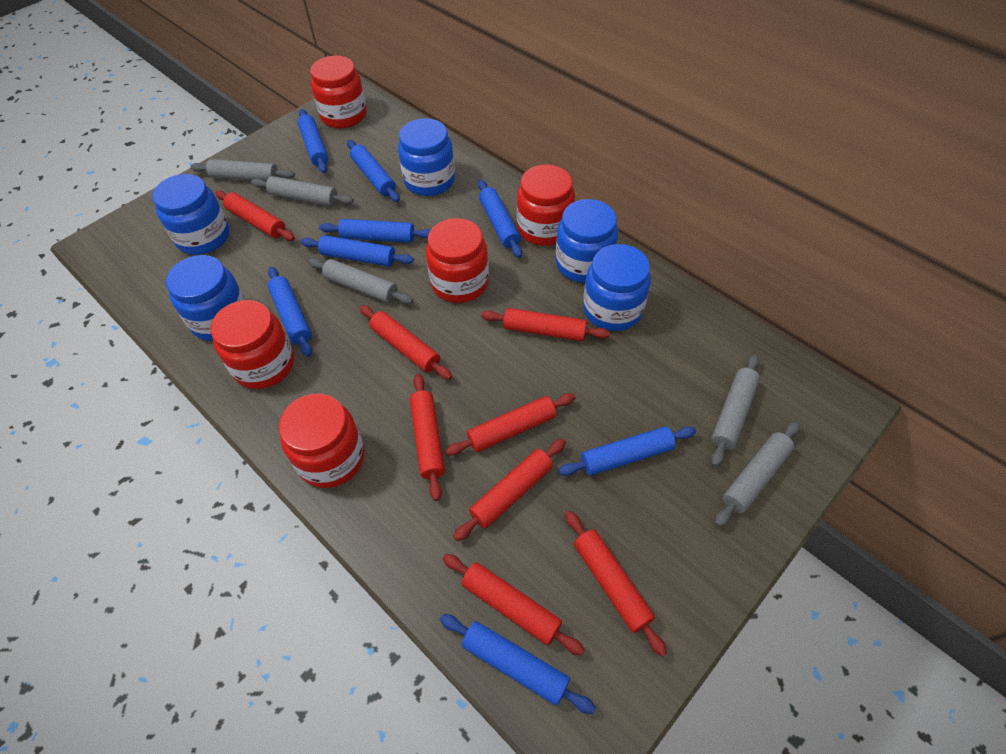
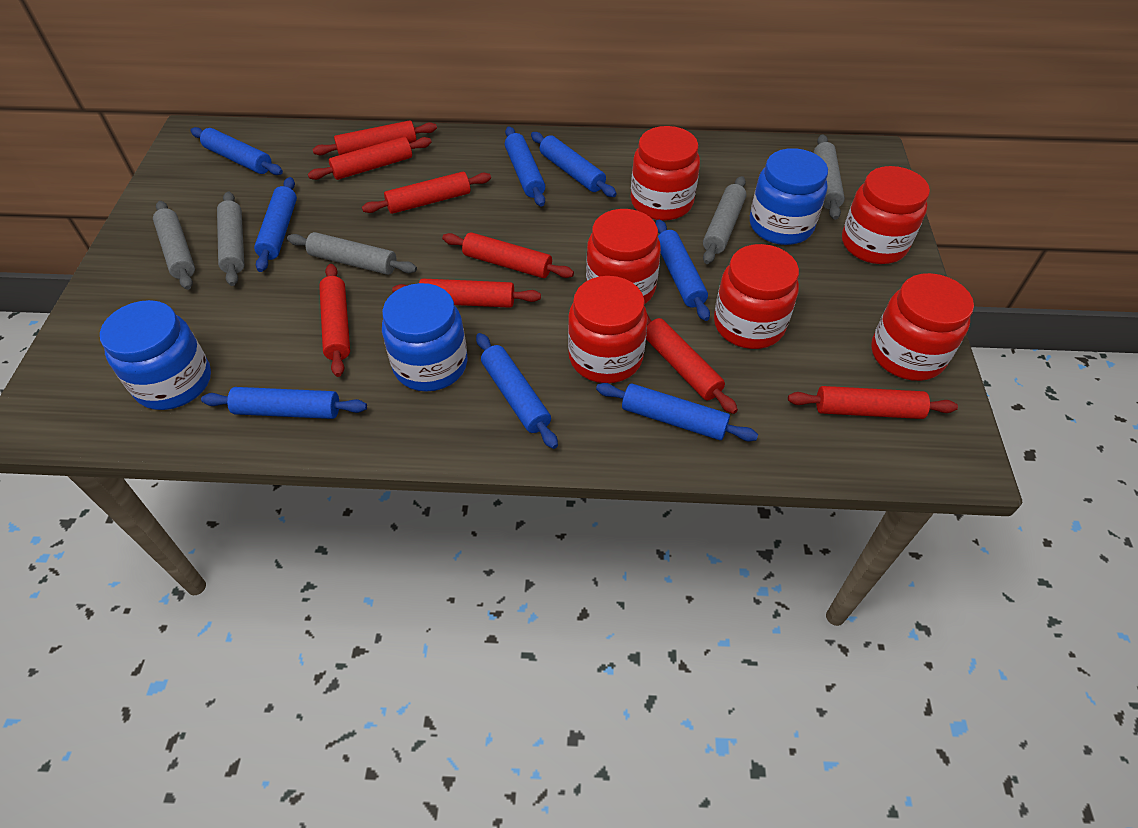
blue jar: 5 -> 3
red jar: 5 -> 6

